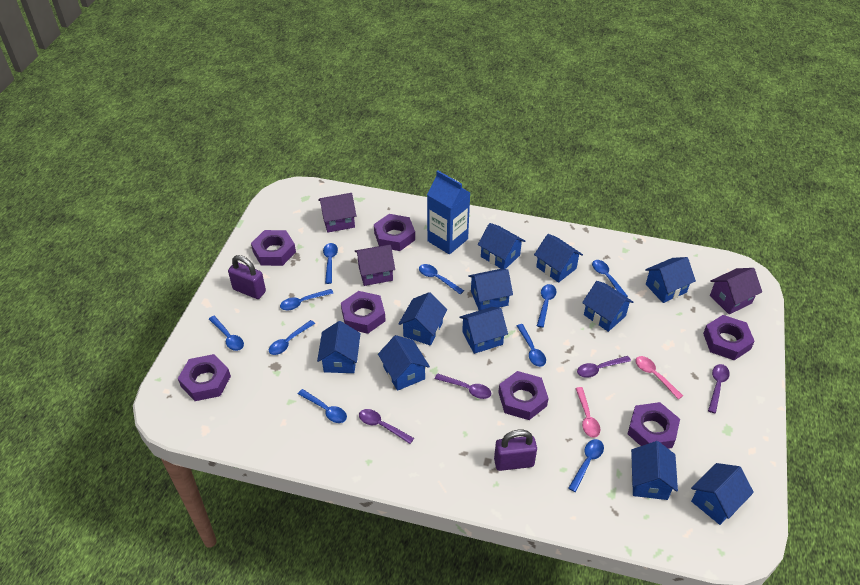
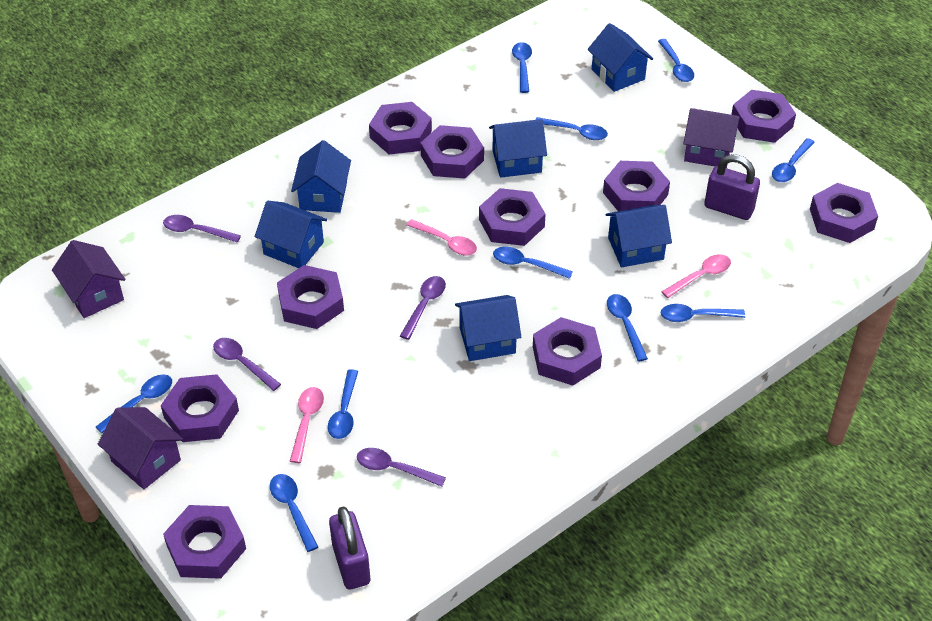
blue carton: 1 -> 0
blue house: 11 -> 6
pink spoon: 2 -> 3
purple nut: 7 -> 10

